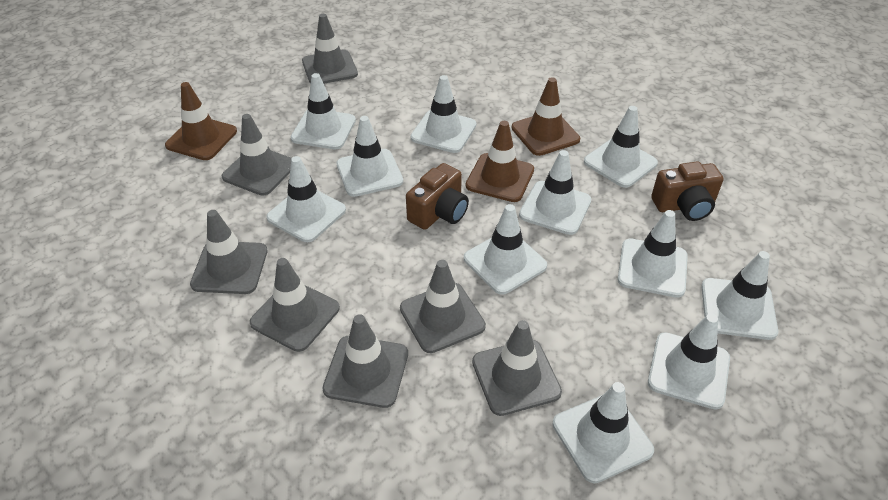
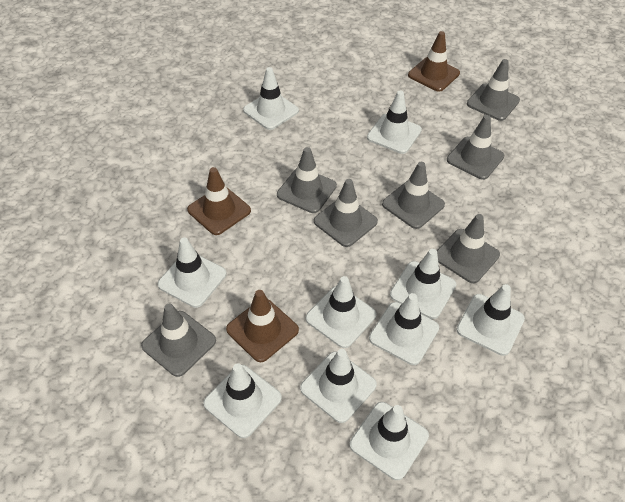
brown camera: 2 -> 0
white traffic cone: 11 -> 10

